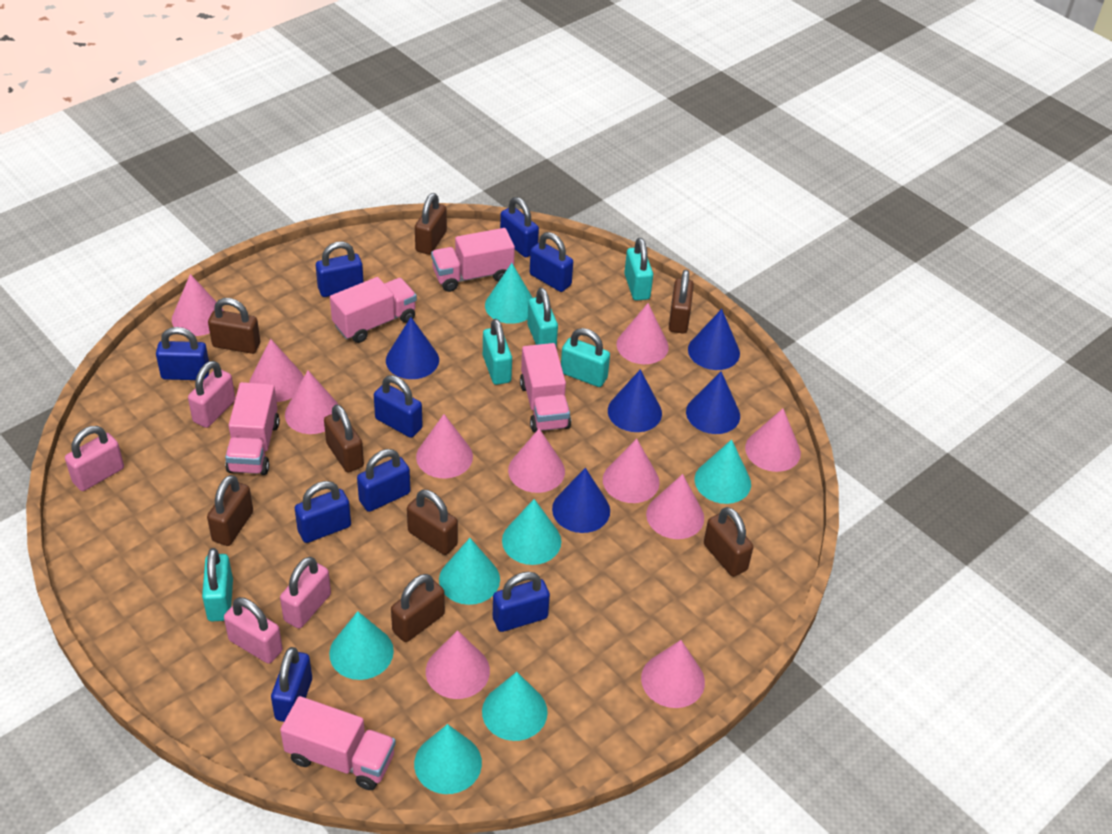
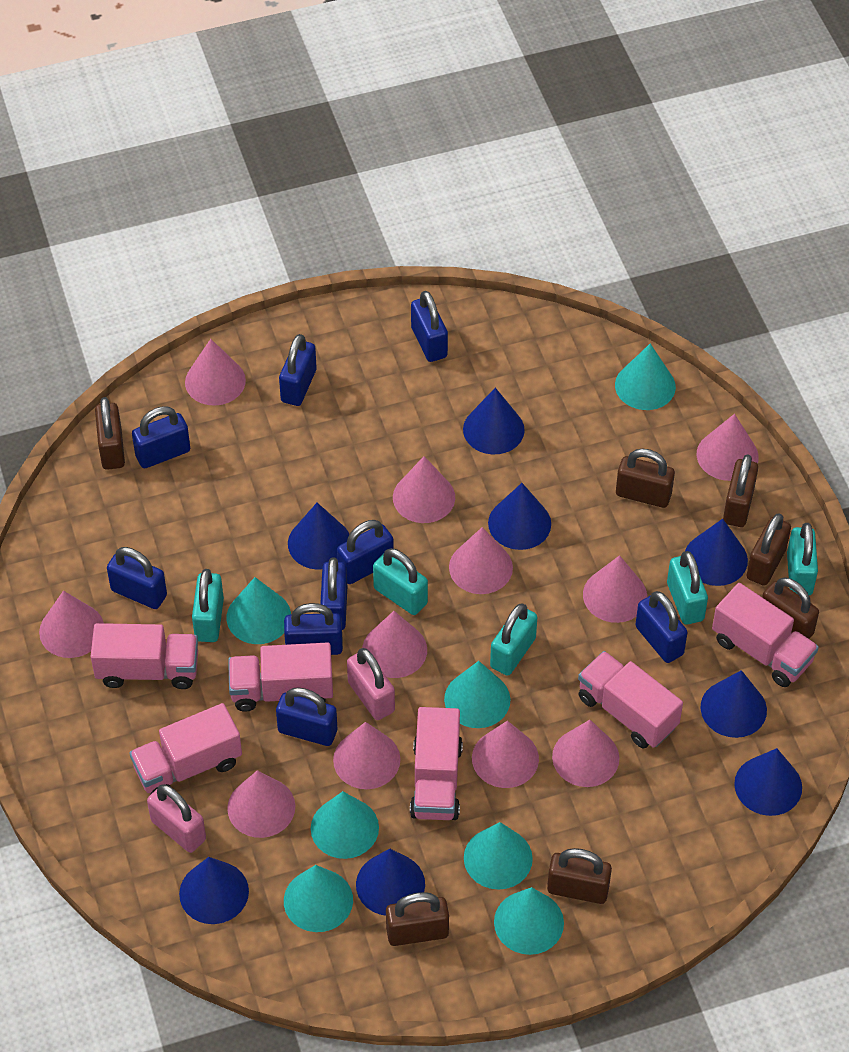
blue cone: 5 -> 8
brown padlock: 8 -> 7
pink padlock: 4 -> 2
pink truck: 5 -> 6

